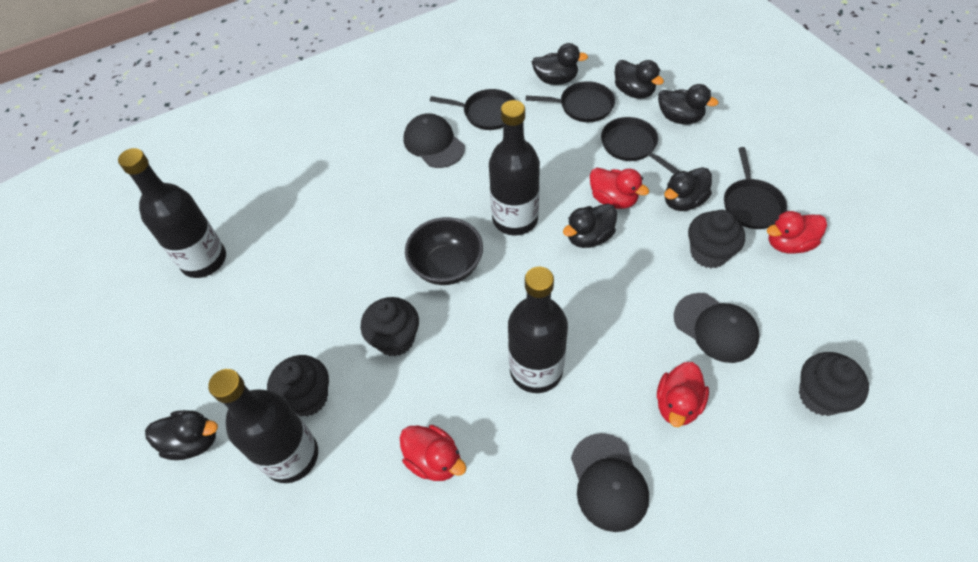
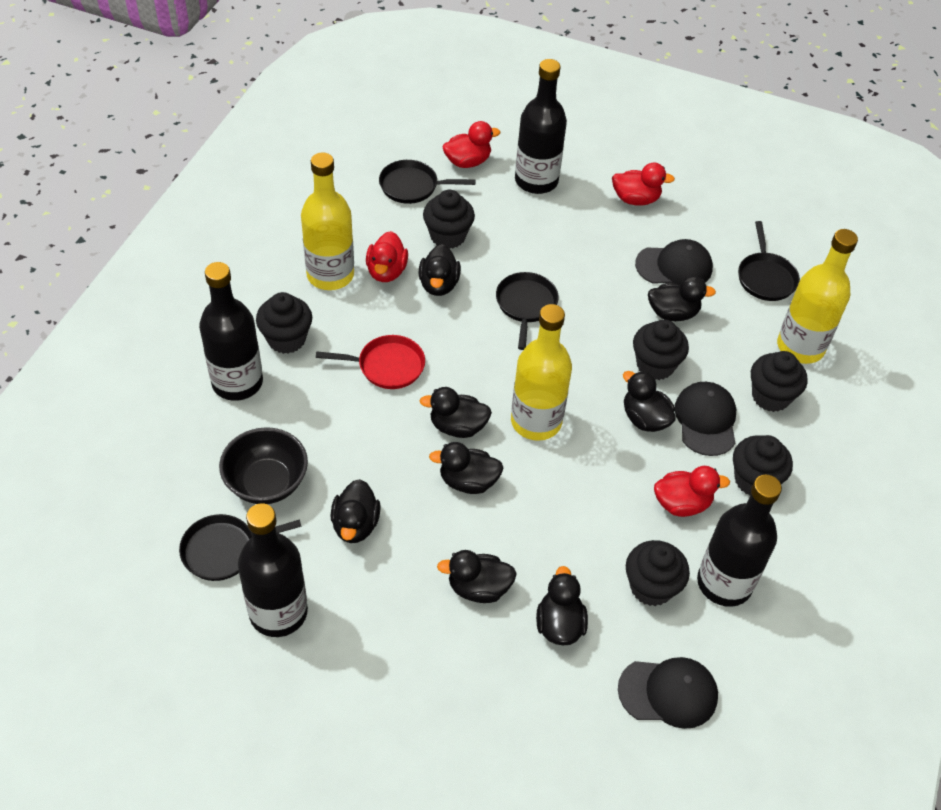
black cupcake: 4 -> 6
black duck: 6 -> 8
red pan: 0 -> 1
yellow bottle: 0 -> 3

